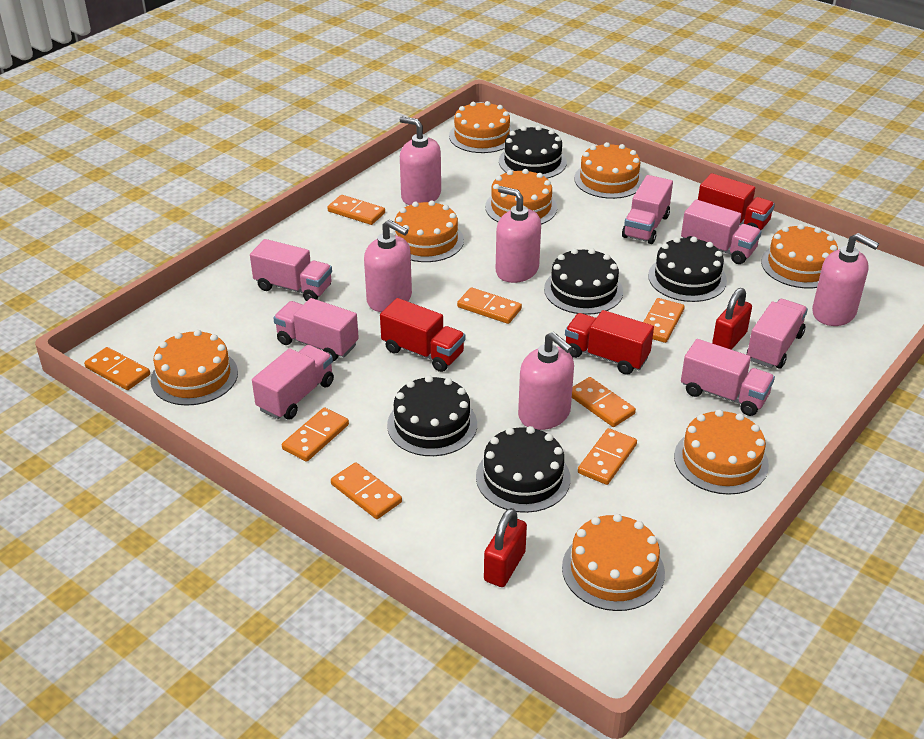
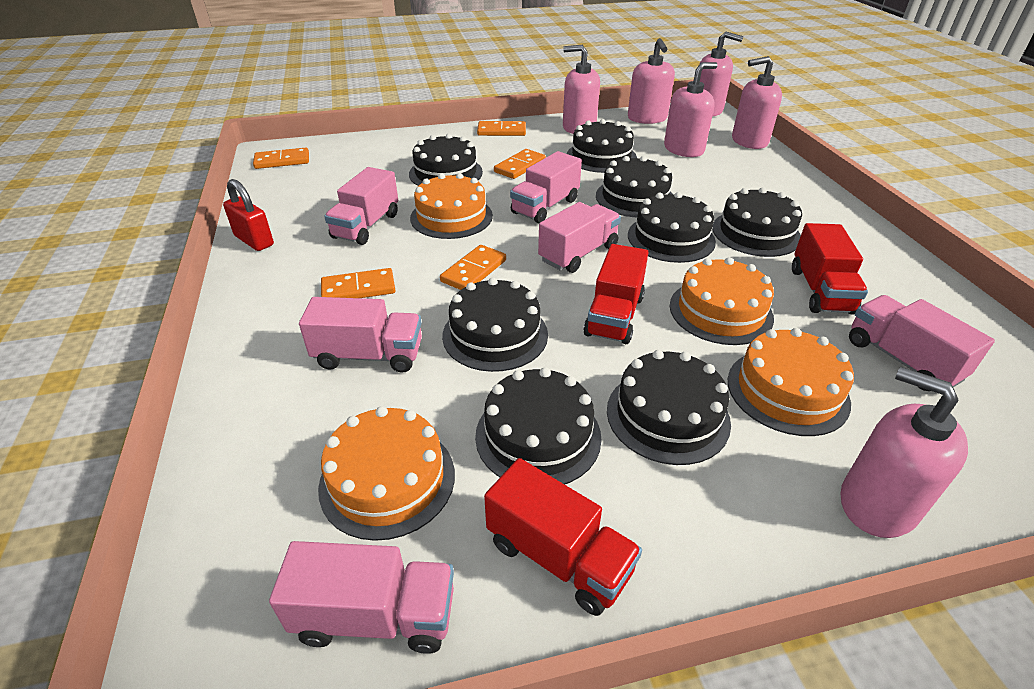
black cake: 5 -> 8
orange cake: 8 -> 4
orange domino: 8 -> 5
pink soap dispenser: 5 -> 6
pink truck: 7 -> 6
red padlock: 2 -> 1

